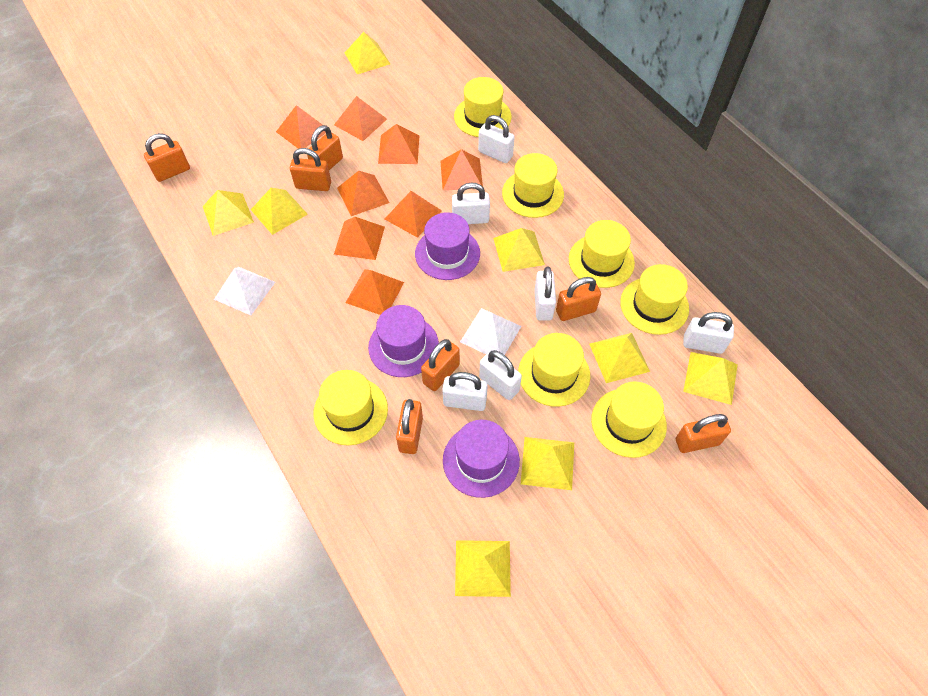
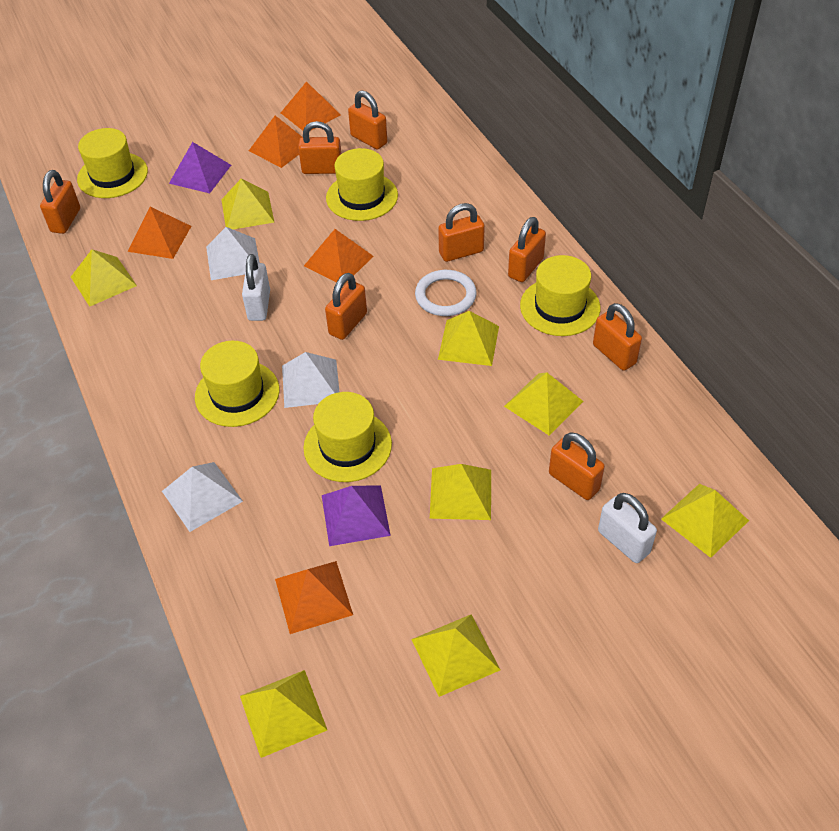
orange padlock: 7 -> 8
orange pyramid: 8 -> 5
purple hat: 3 -> 0
purple pyramid: 0 -> 2
white padlock: 6 -> 2
white pyramid: 2 -> 3
white ring: 0 -> 1
yellow hat: 7 -> 5

